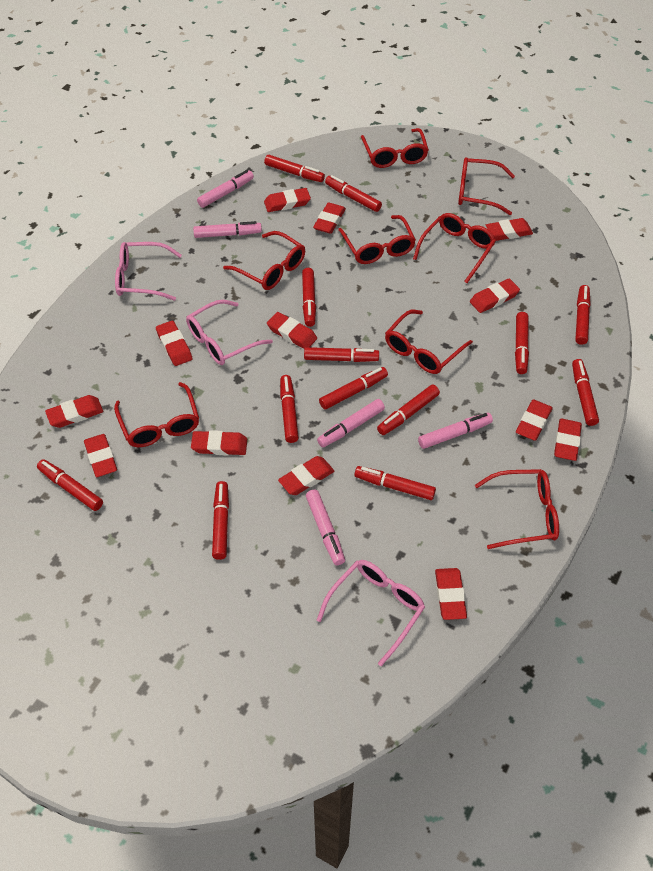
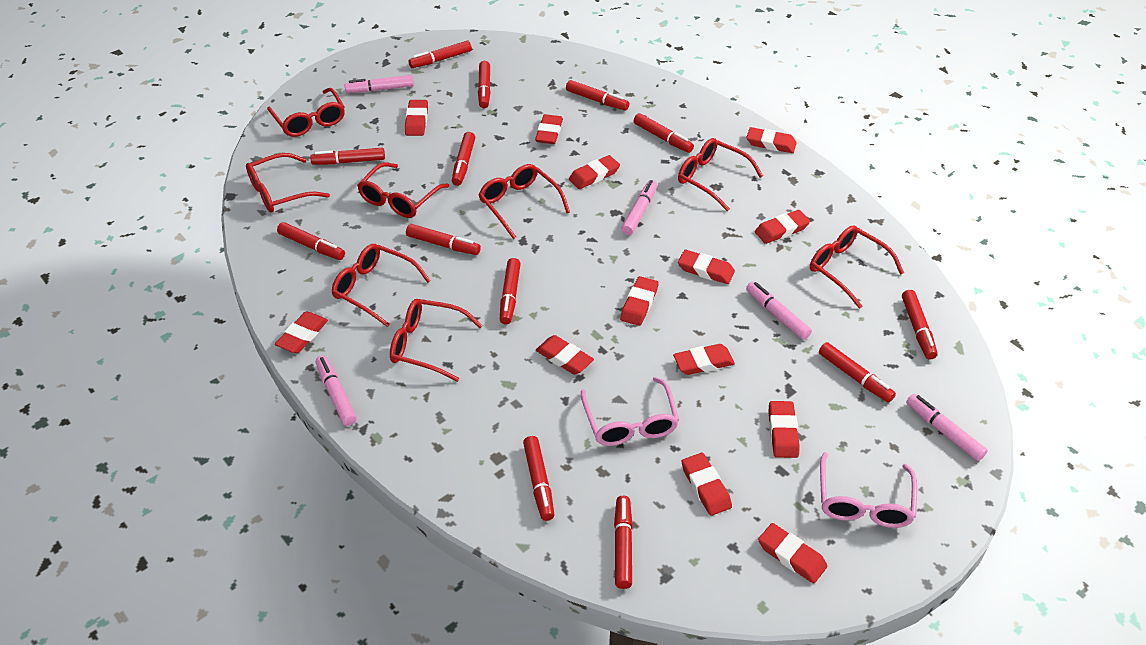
pink glasses: 3 -> 2

